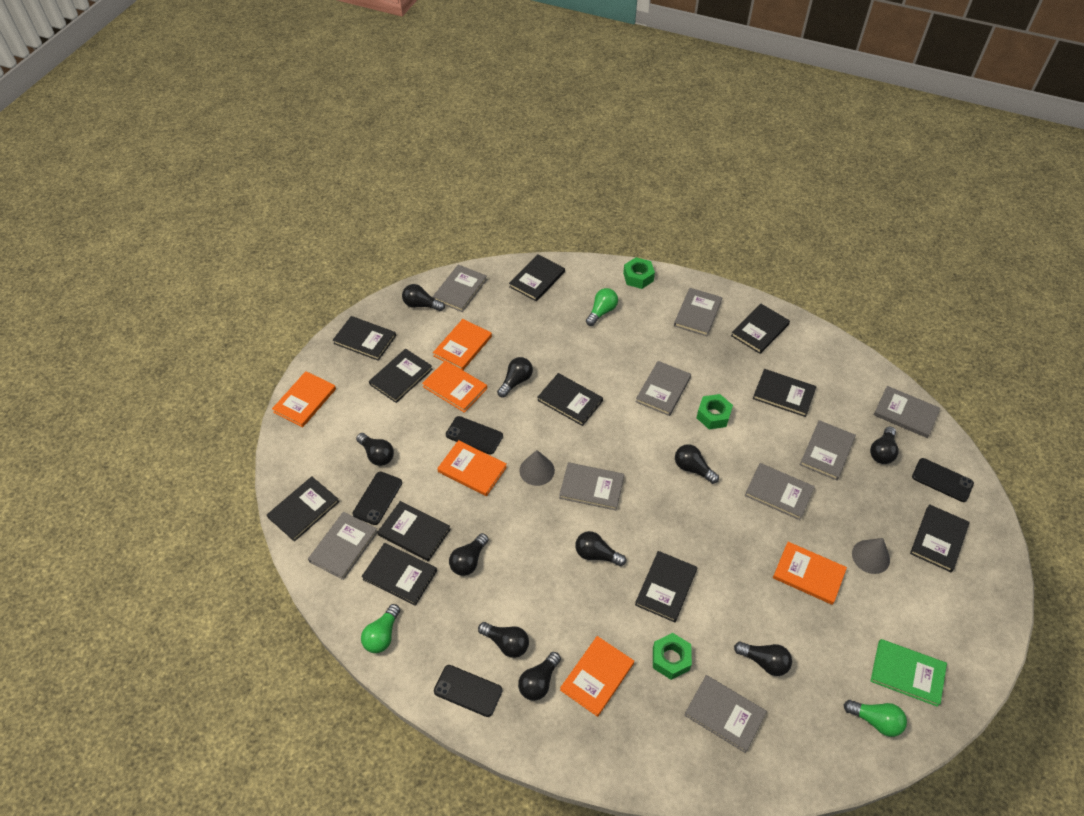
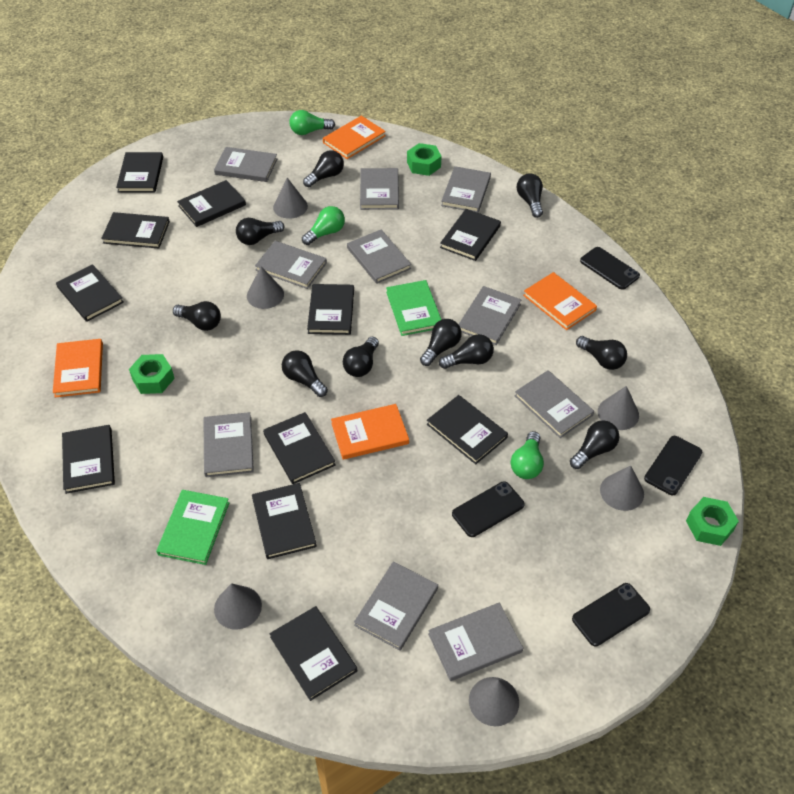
green book: 1 -> 2
grey book: 9 -> 10
grey cone: 2 -> 6
orange book: 6 -> 4

